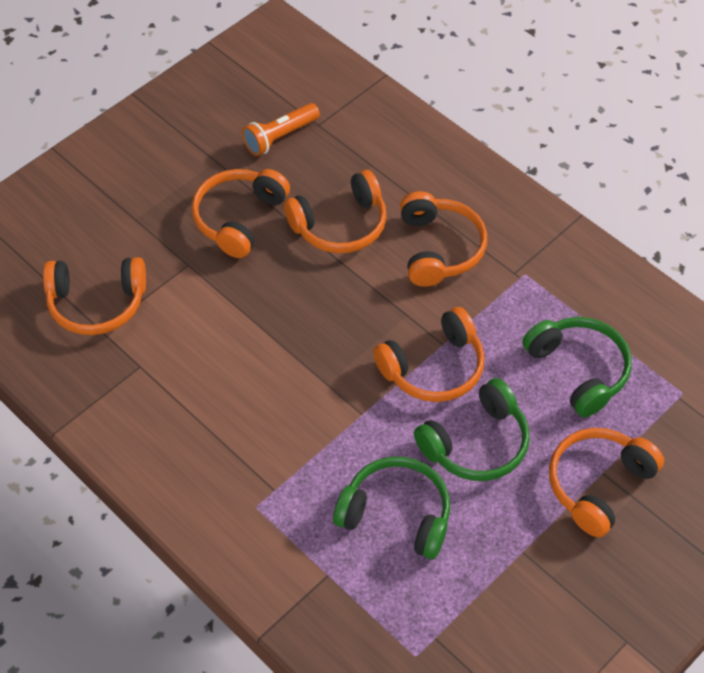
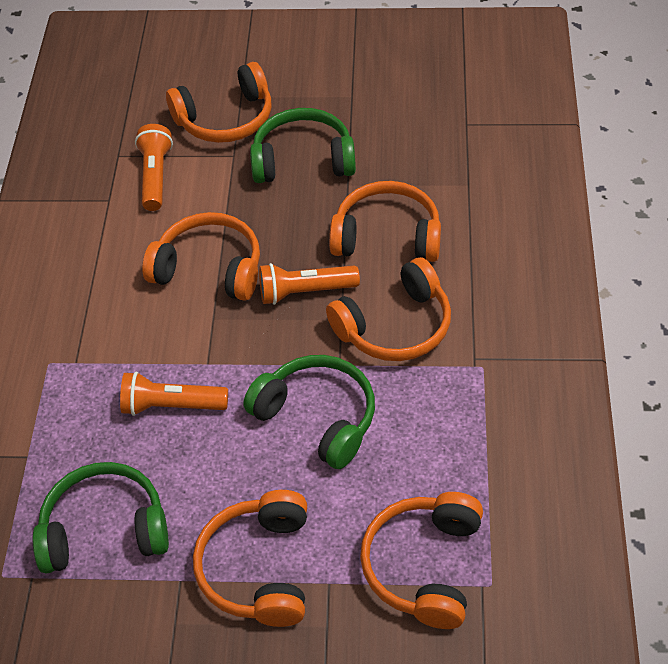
orange flashlight: 1 -> 3

